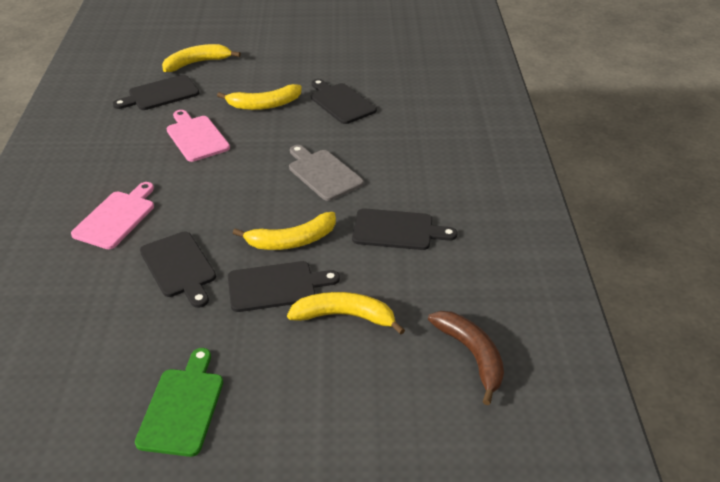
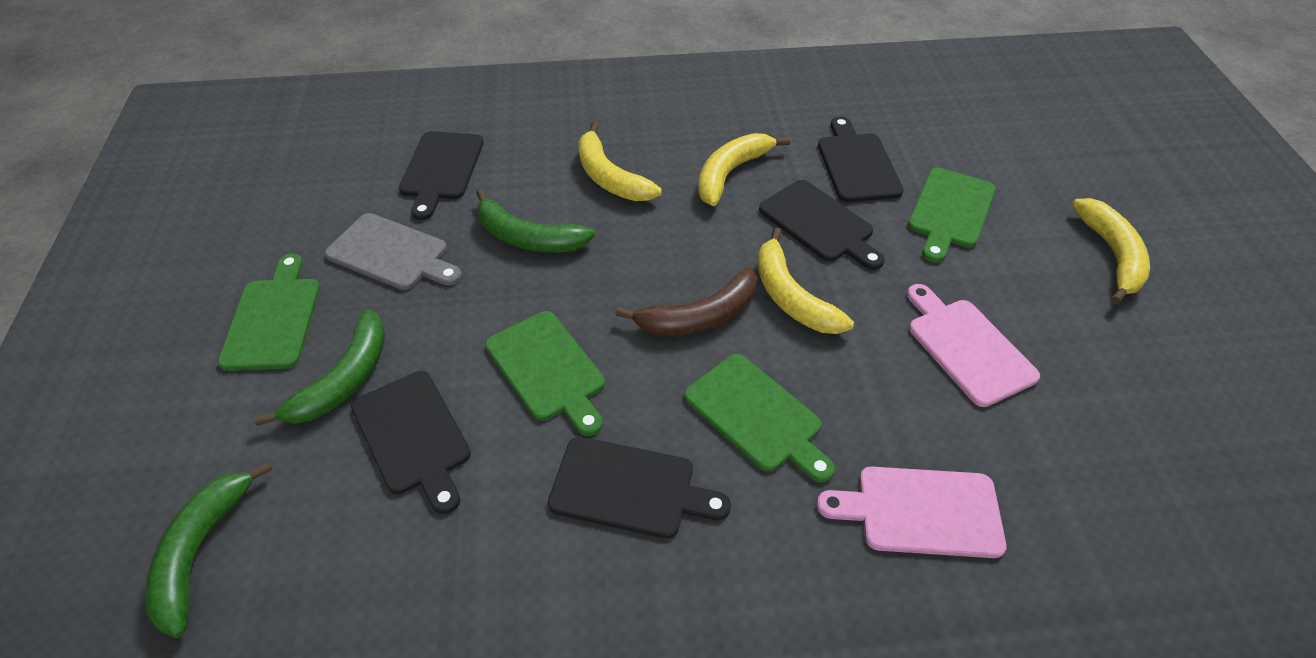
green banana: 0 -> 3
green cutting board: 1 -> 4

